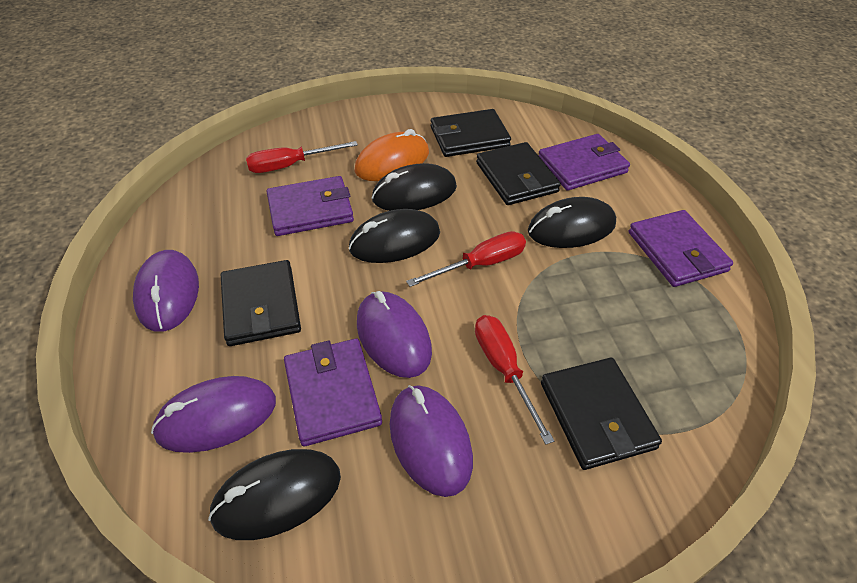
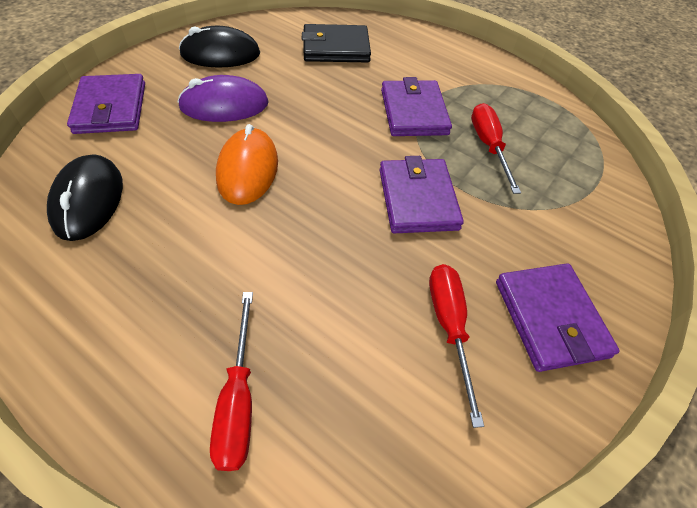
black mouse: 4 -> 2
black wallet: 4 -> 1
purple mouse: 4 -> 1

